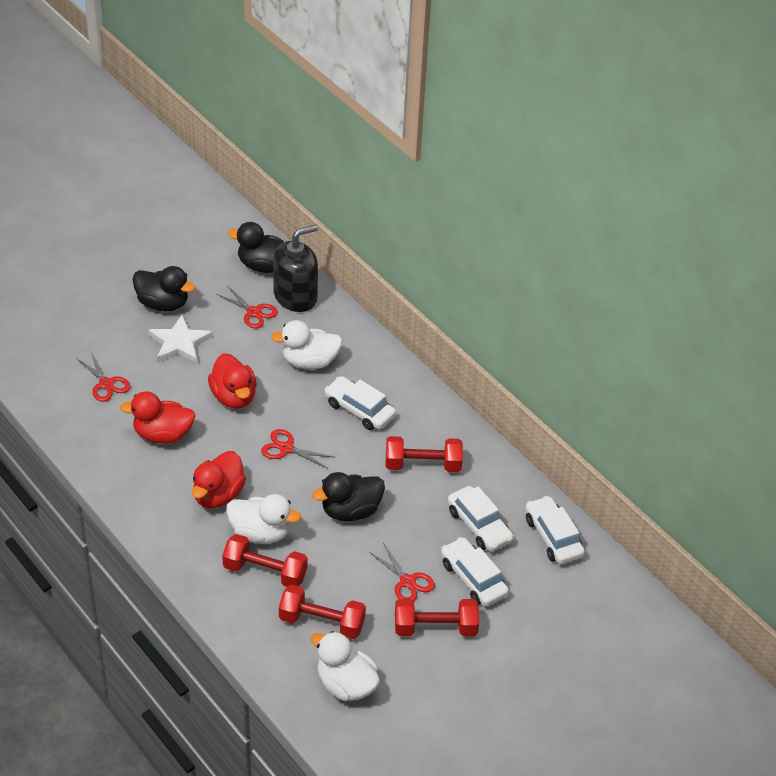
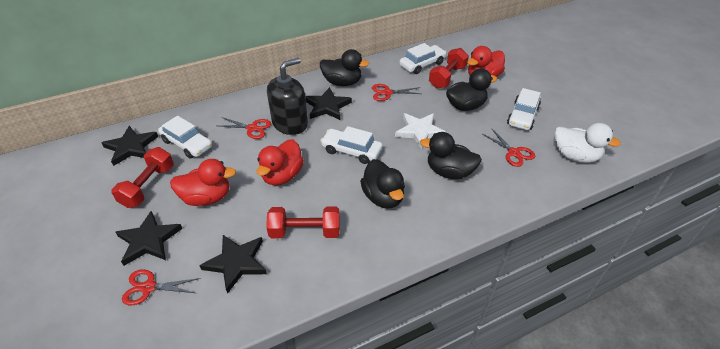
black duck: 3 -> 4
black star: 0 -> 4
red dumbbell: 4 -> 3
white duck: 3 -> 1

